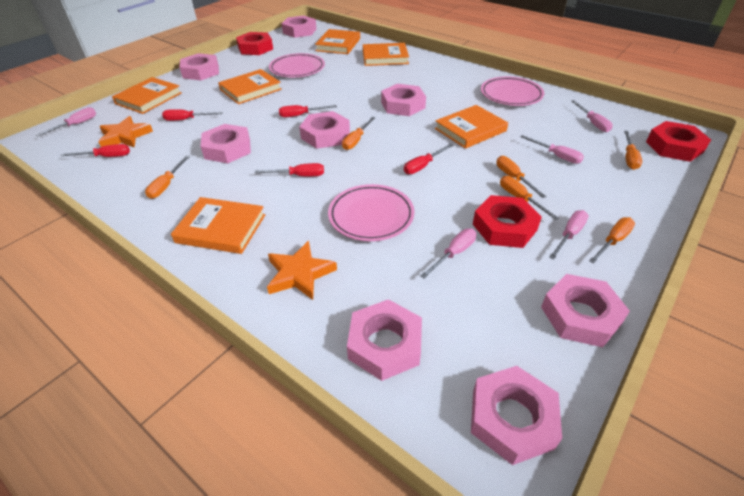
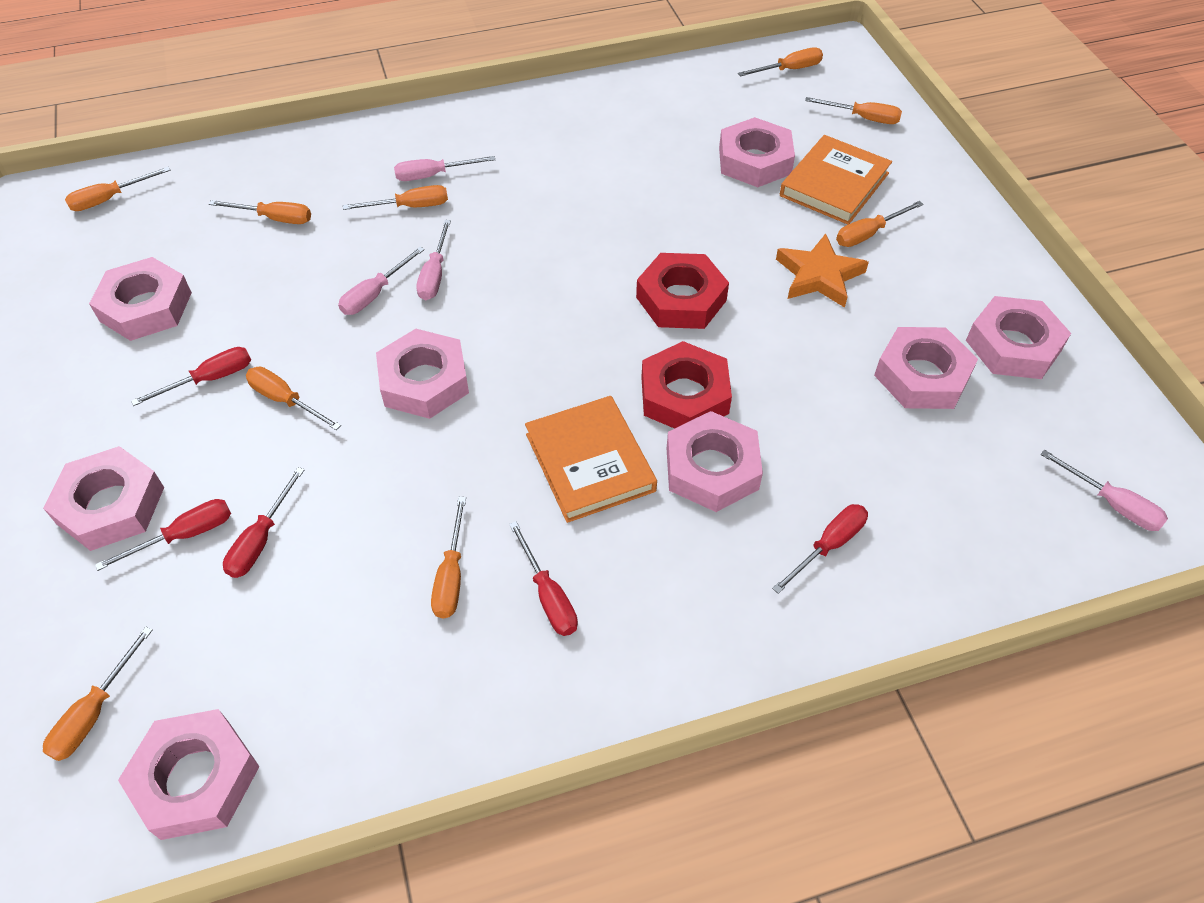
orange book: 6 -> 2
orange screwdriver: 6 -> 9
orange star: 2 -> 1
pink plate: 3 -> 0
pink screwdriver: 5 -> 4
red nut: 3 -> 2

